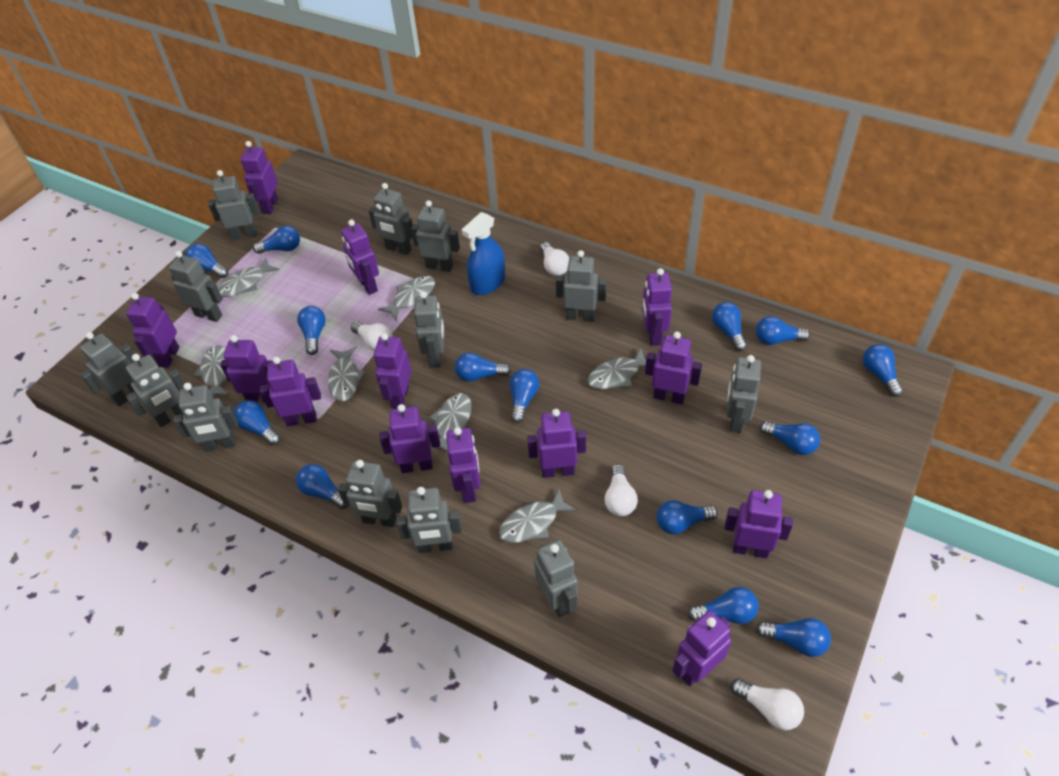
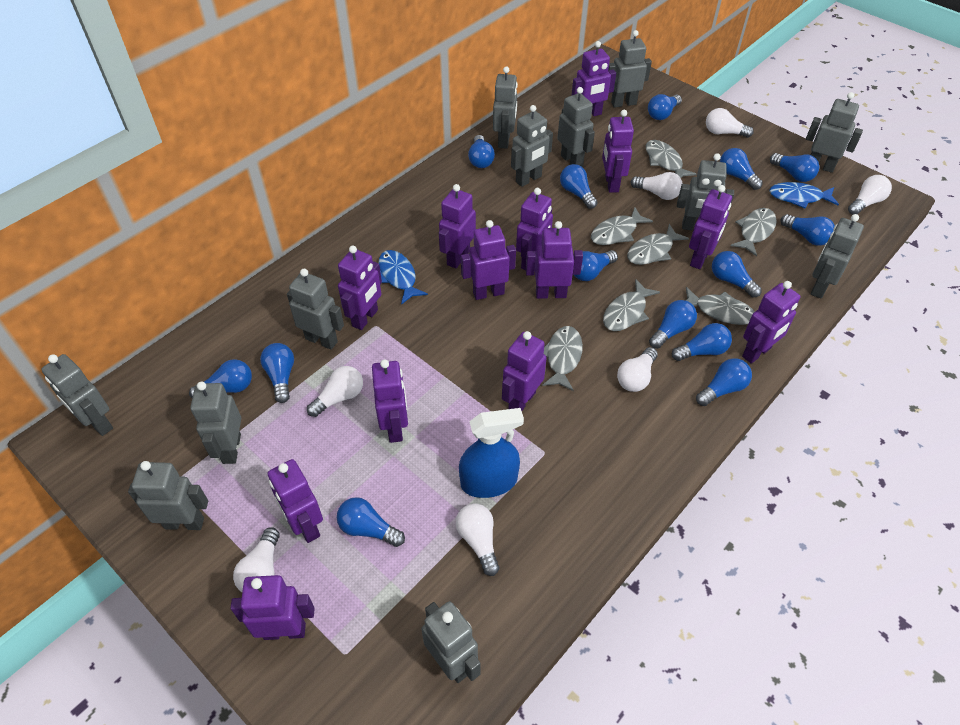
blue fish: 0 -> 2
grey robot: 13 -> 12
white light bulb: 4 -> 7

